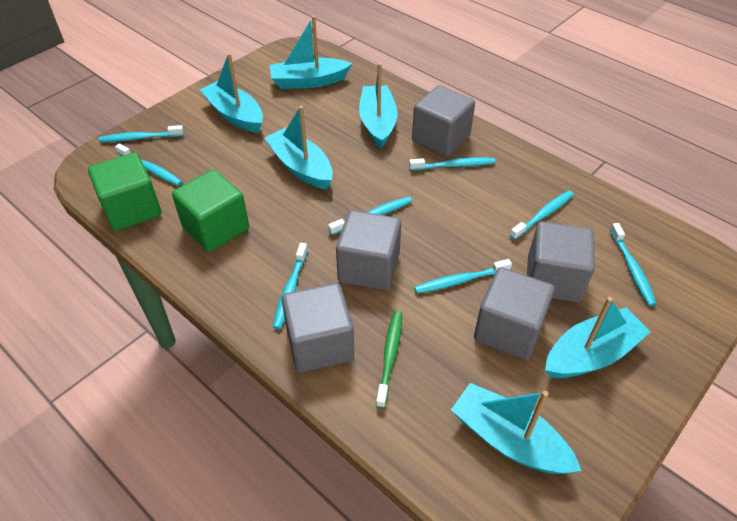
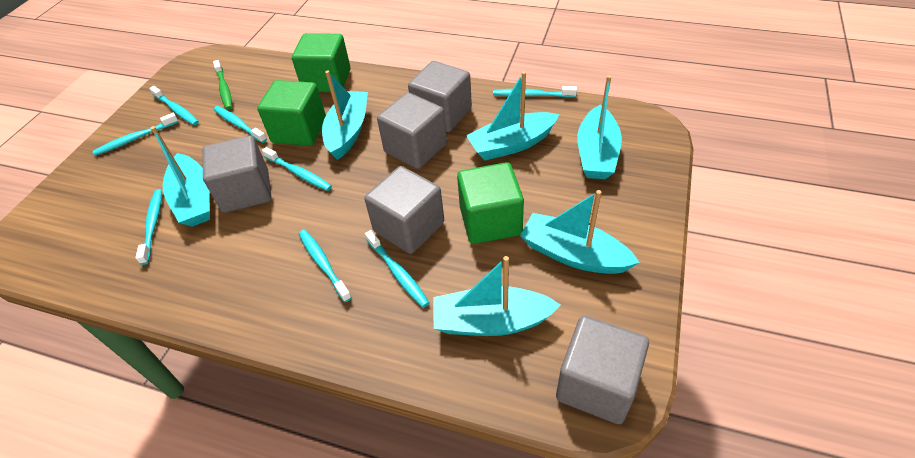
green cube: 2 -> 3

